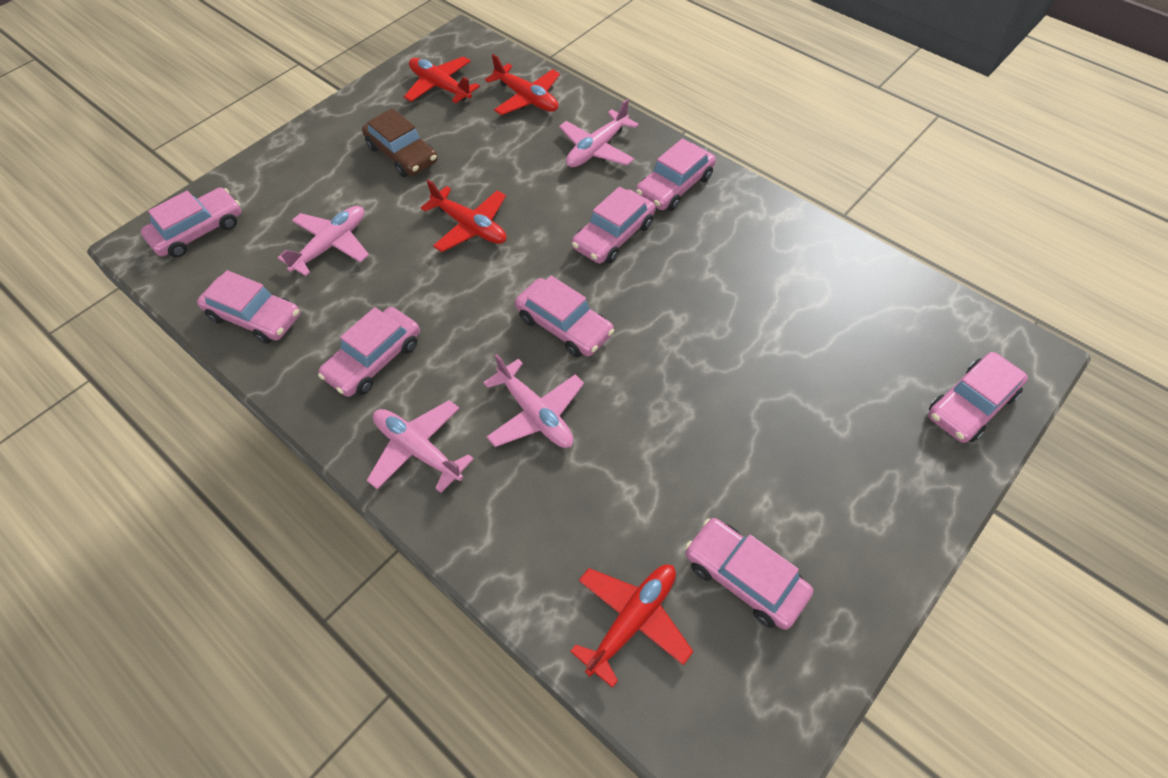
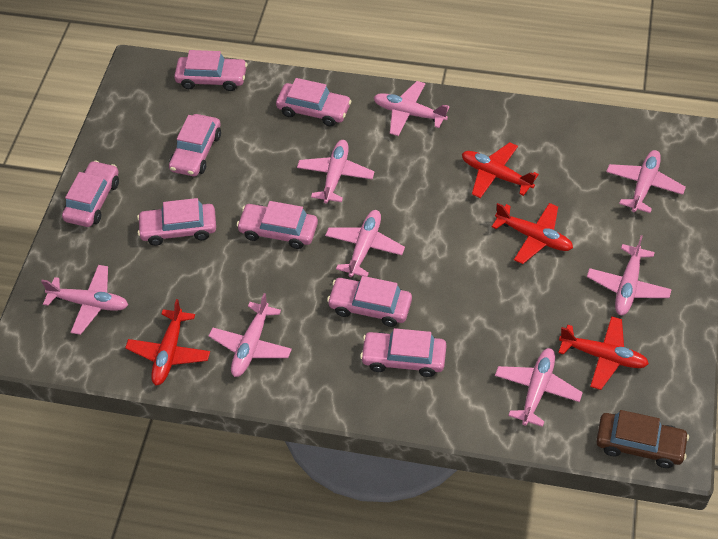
pink plane: 4 -> 8

